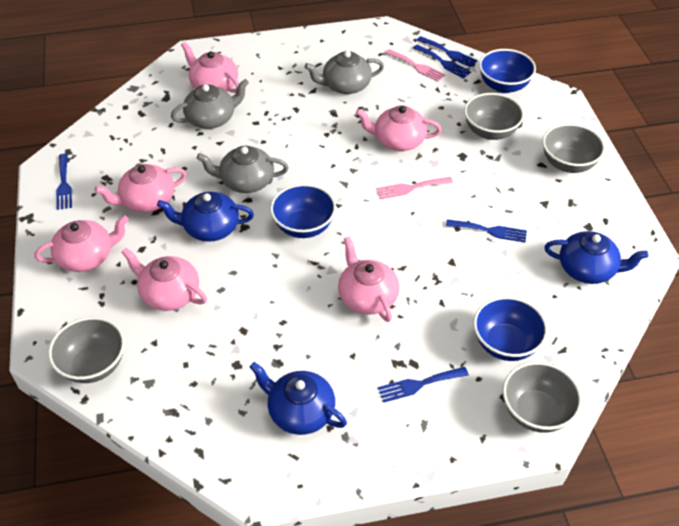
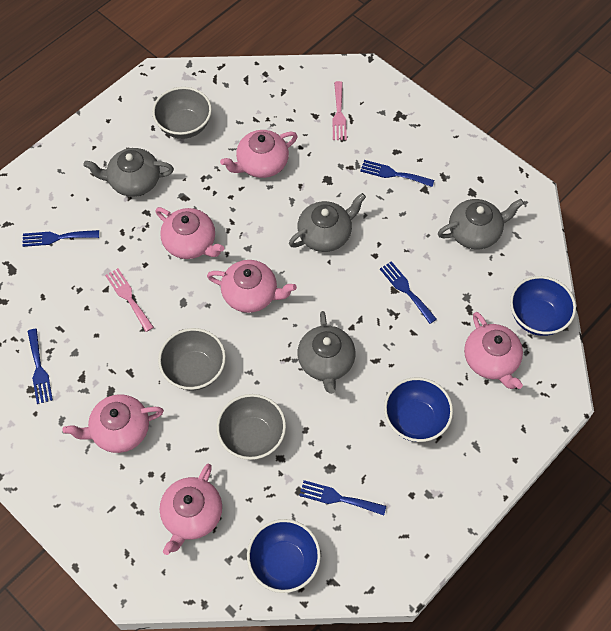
blue teapot: 3 -> 0
grey bowl: 4 -> 3
grey teapot: 3 -> 4

